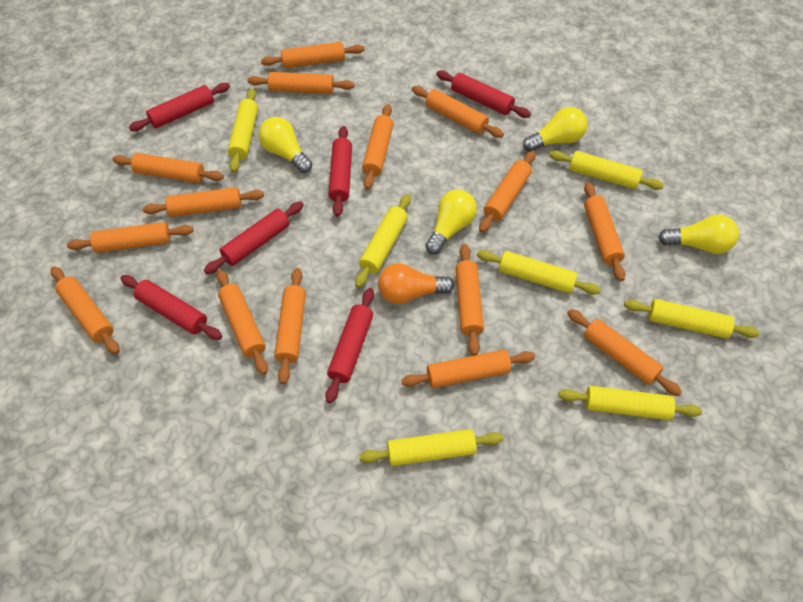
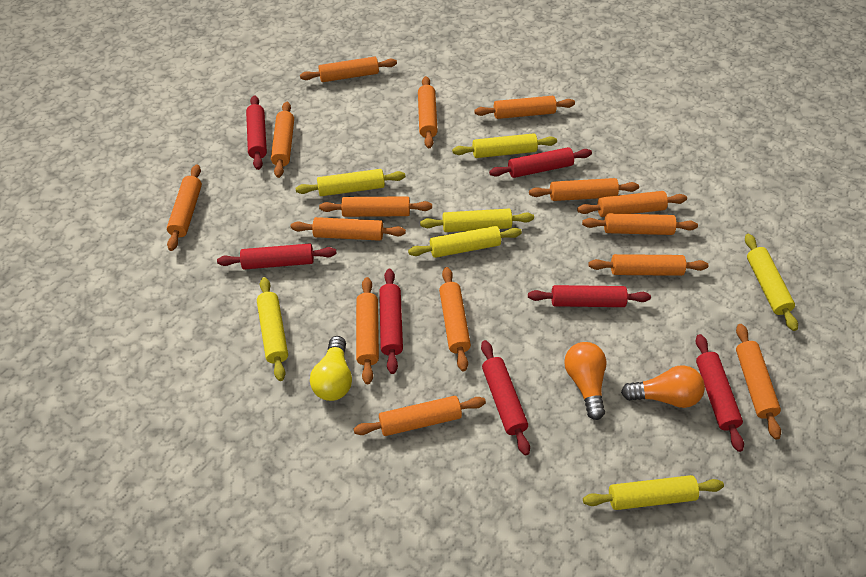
orange light bulb: 1 -> 2
red rolling pin: 6 -> 7
yellow light bulb: 4 -> 1

